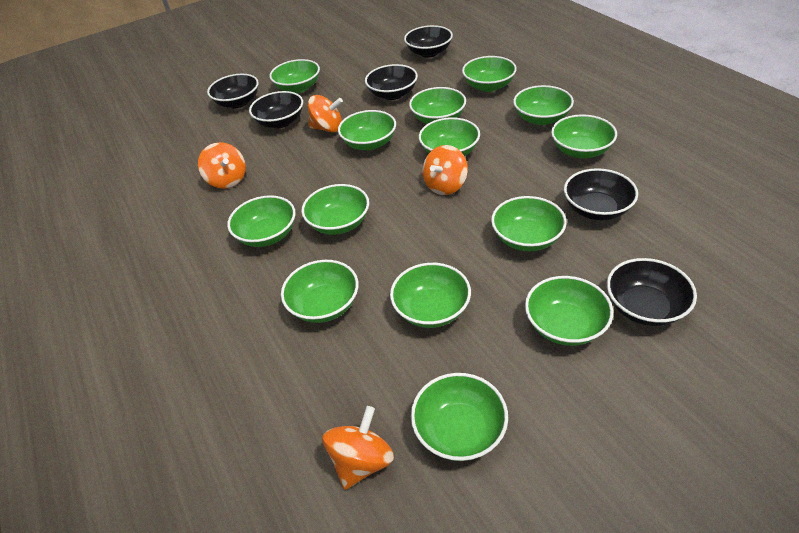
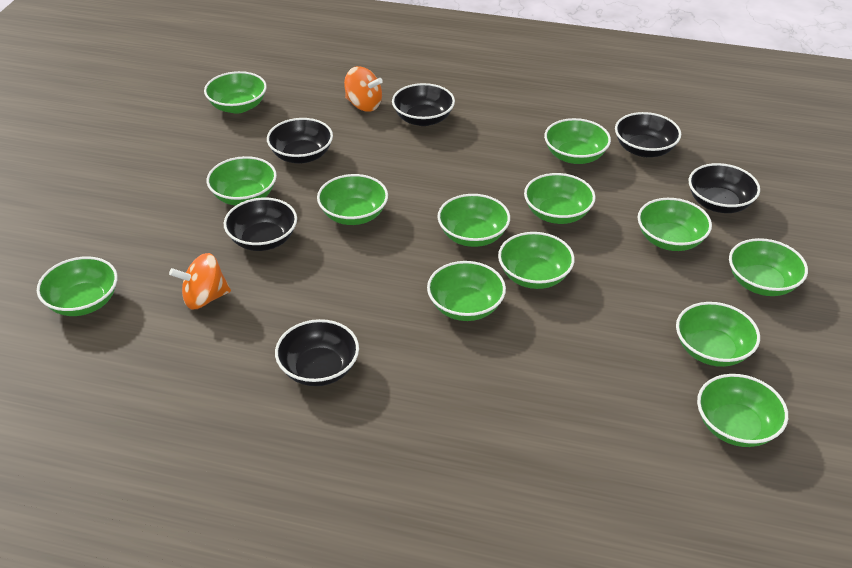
green bowl: 14 -> 13
orange spinning top: 4 -> 2

